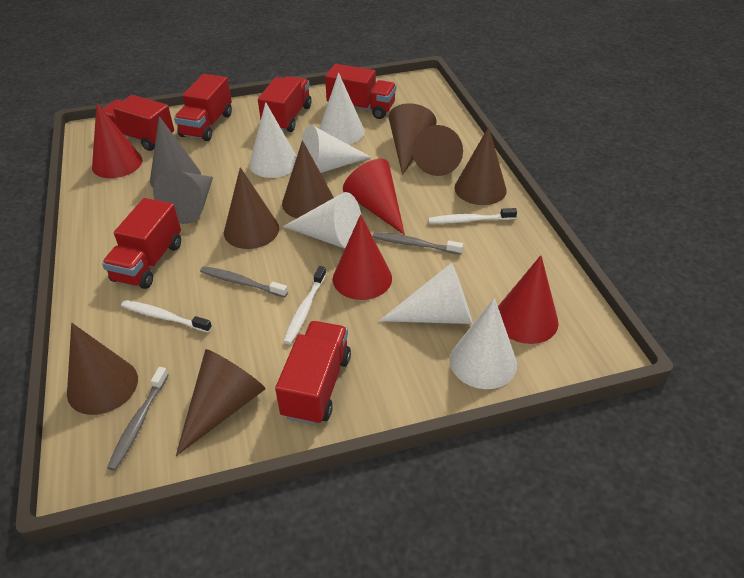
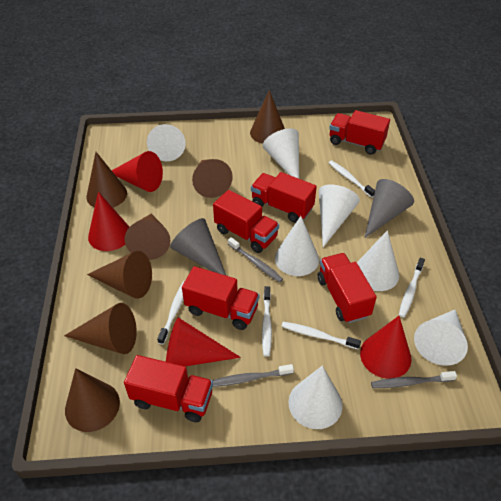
white cone: 6 -> 7
white toothbrush: 3 -> 5

